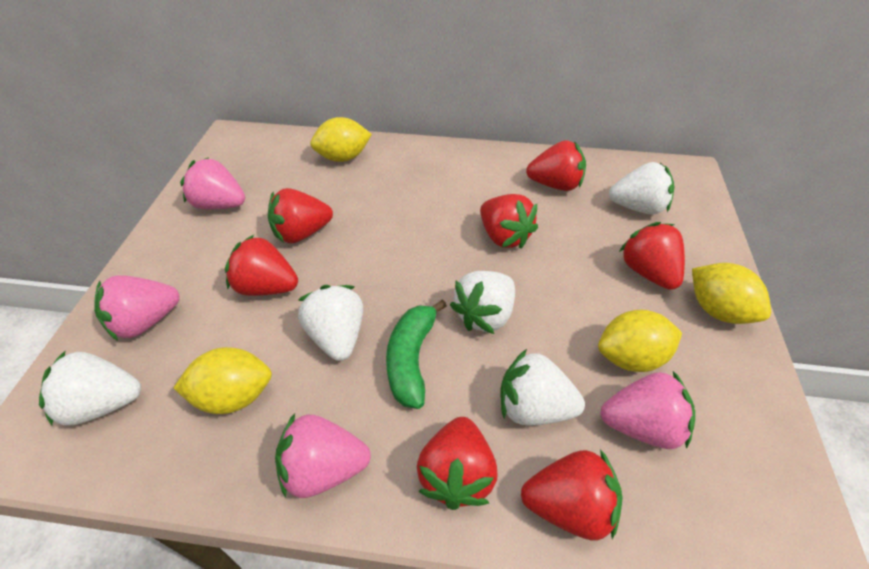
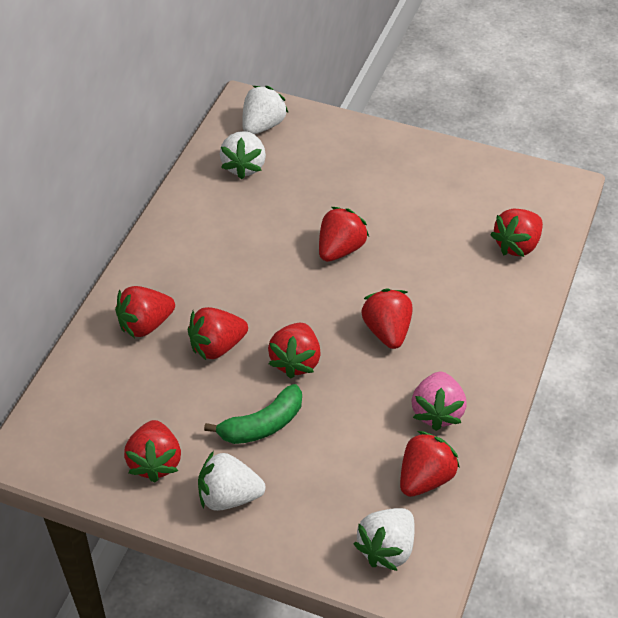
pink strawberry: 4 -> 1
red strawberry: 7 -> 8
white strawberry: 5 -> 4
yellow lemon: 4 -> 0

